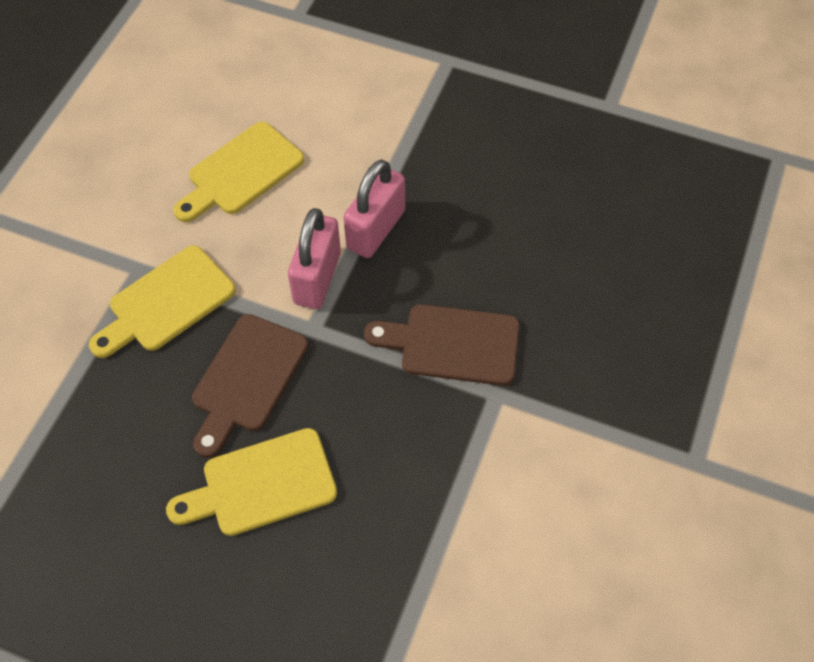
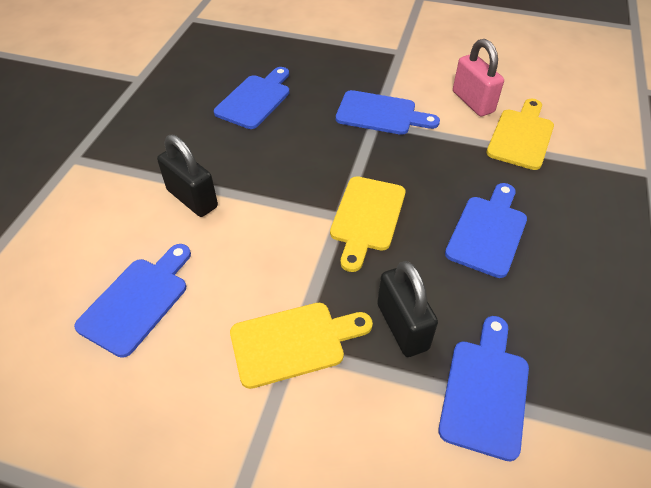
black padlock: 0 -> 2
blue cutting board: 0 -> 5
brown cutting board: 2 -> 0
pink padlock: 2 -> 1

